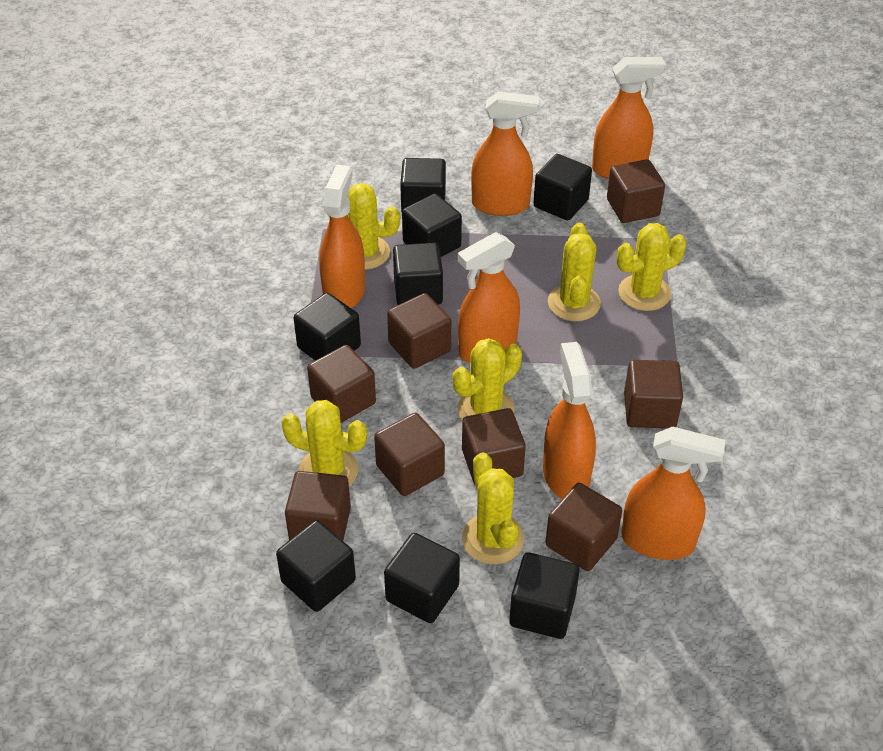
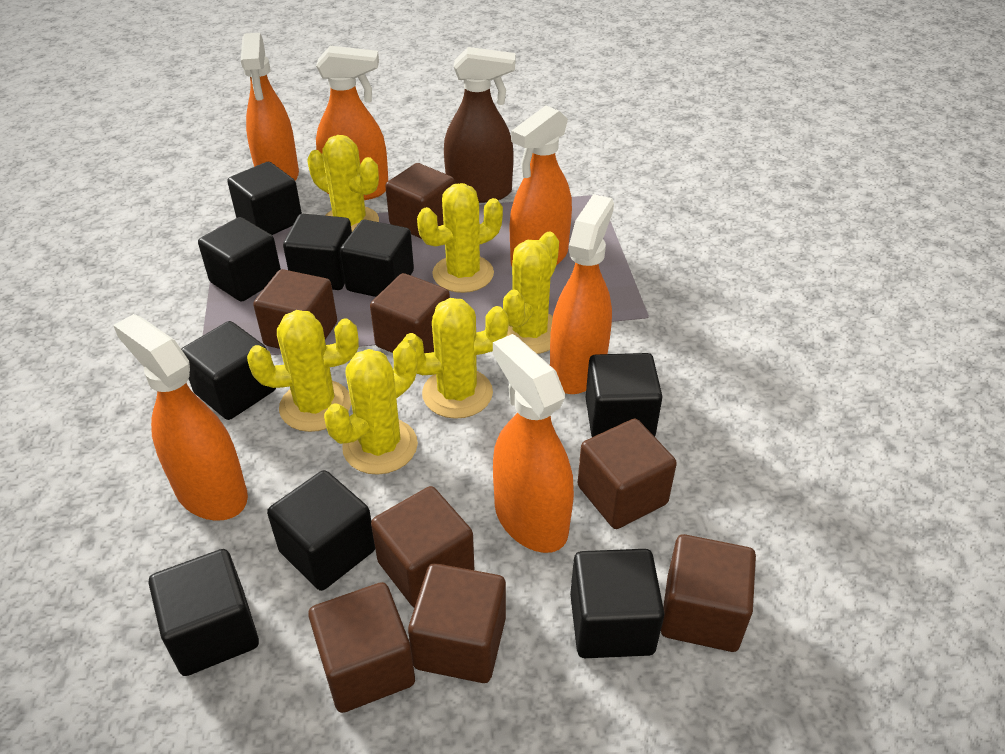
black cube: 8 -> 9
brown spray bottle: 0 -> 1

